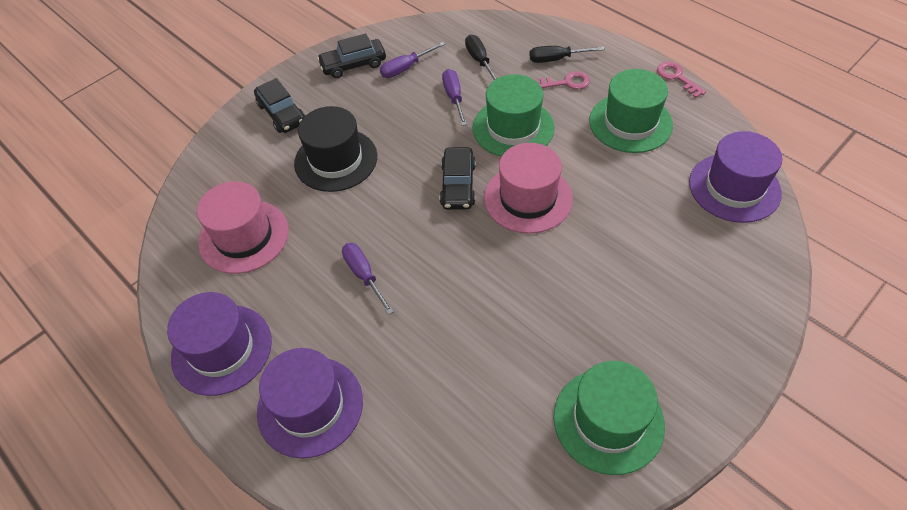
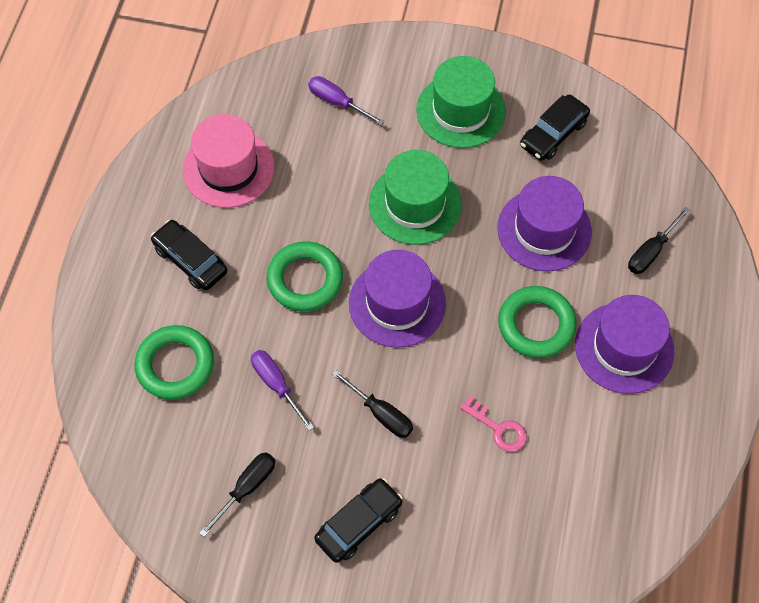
black hat: 1 -> 0
black screwdriver: 2 -> 3
green hat: 3 -> 2
green ring: 0 -> 3
pink hat: 2 -> 1
pink key: 2 -> 1
purple screwdriver: 3 -> 2

